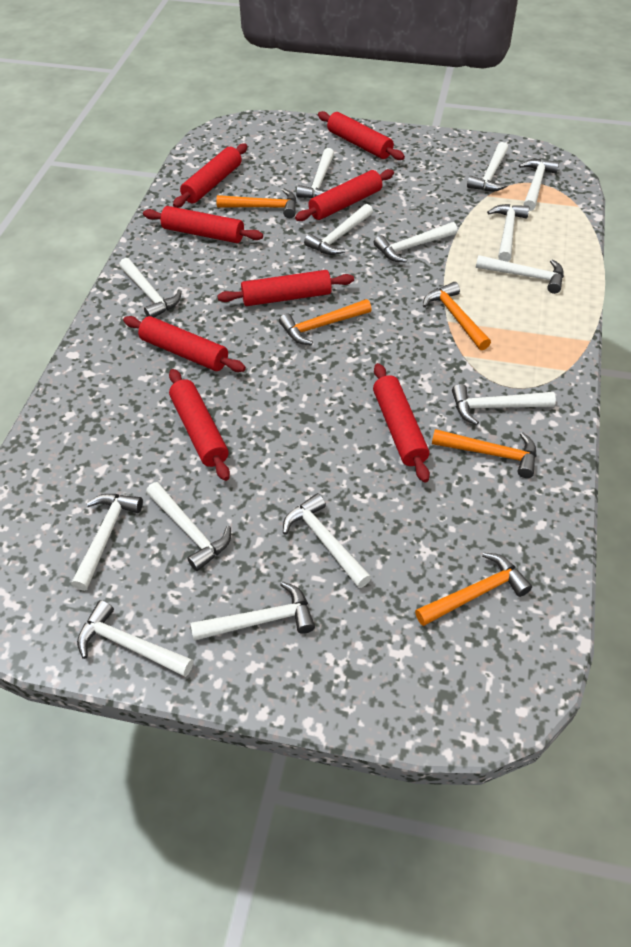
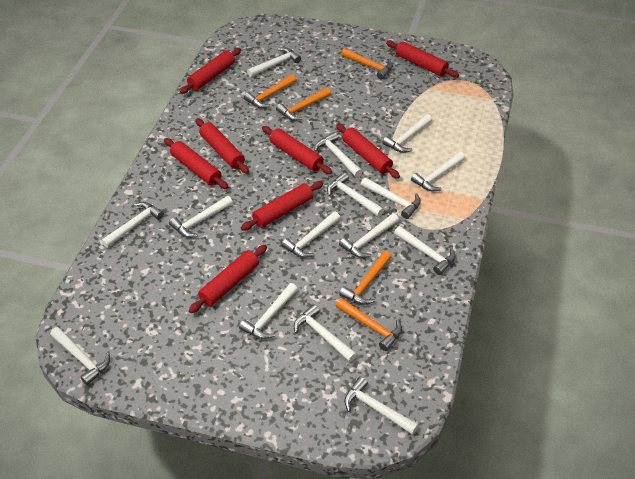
white hammer: 14 -> 15

